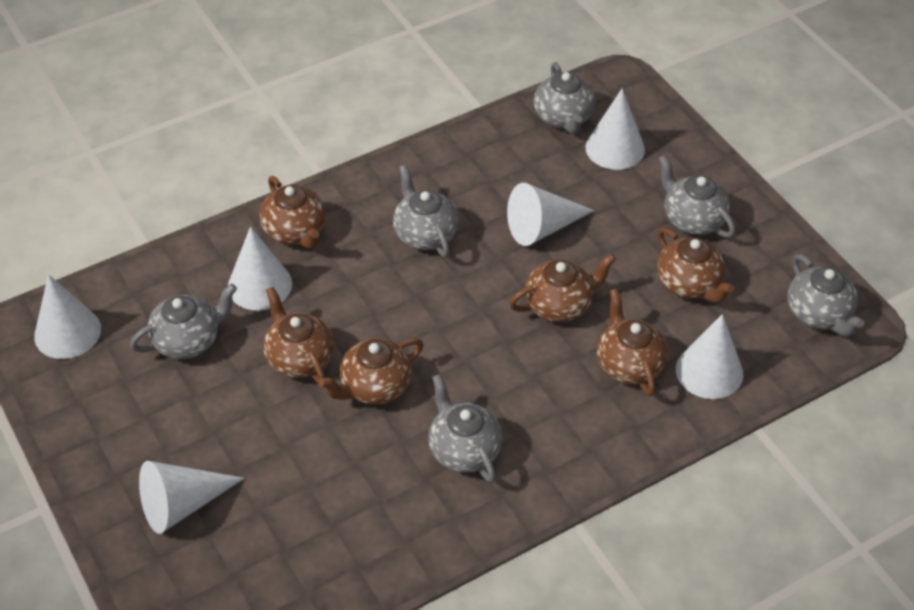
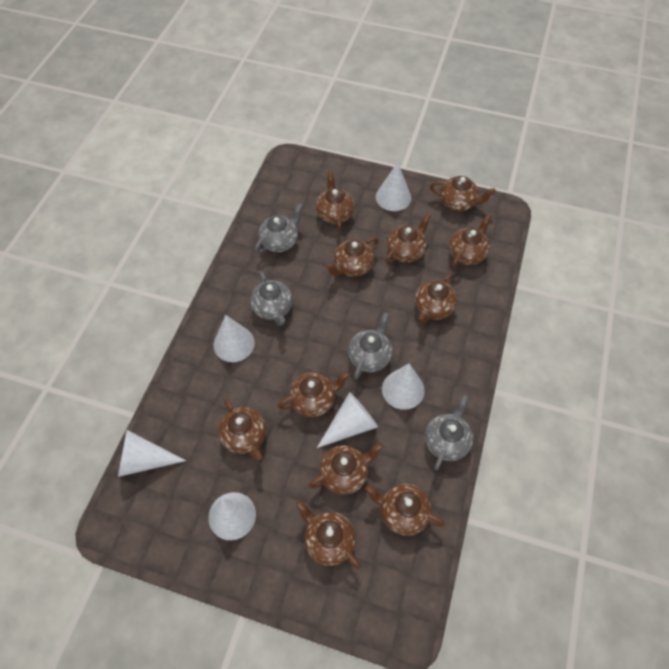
brown teapot: 6 -> 11
grey teapot: 6 -> 4

